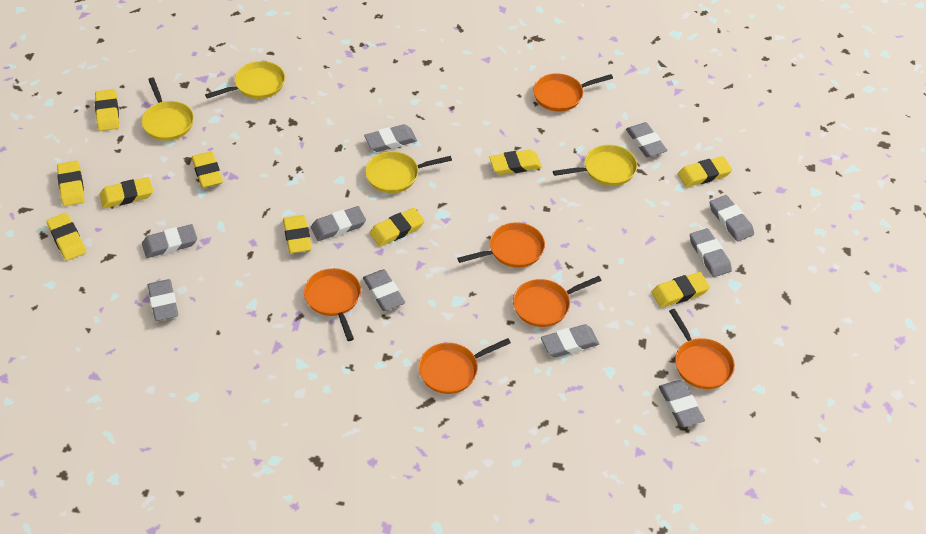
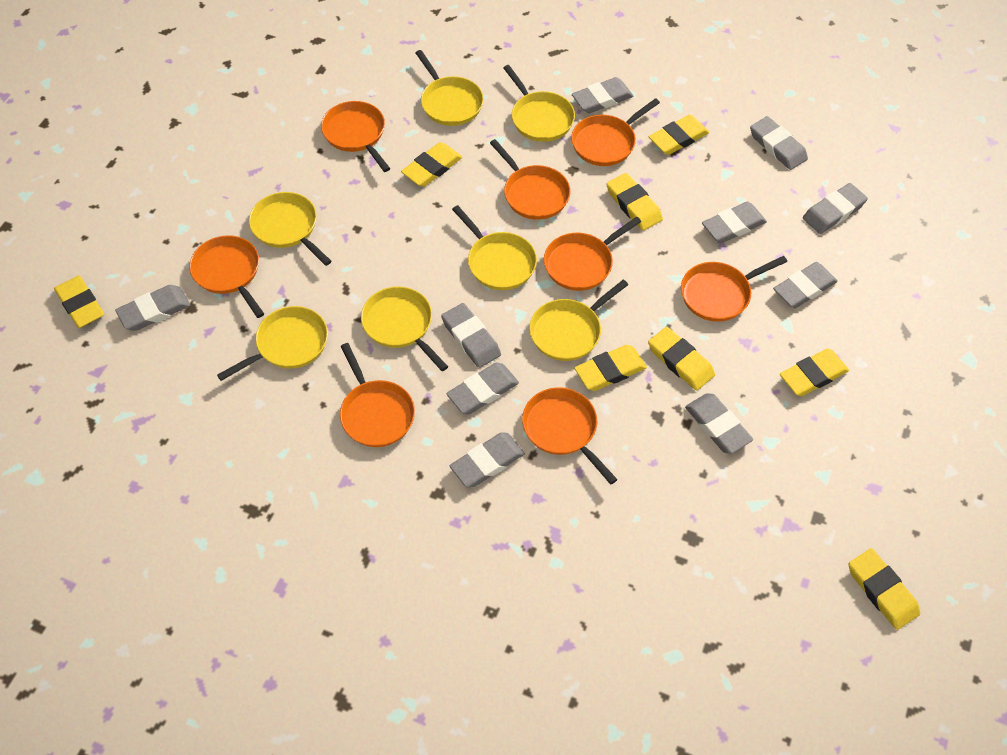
orange pan: 6 -> 8
yellow eraser: 10 -> 8
yellow pan: 4 -> 7

